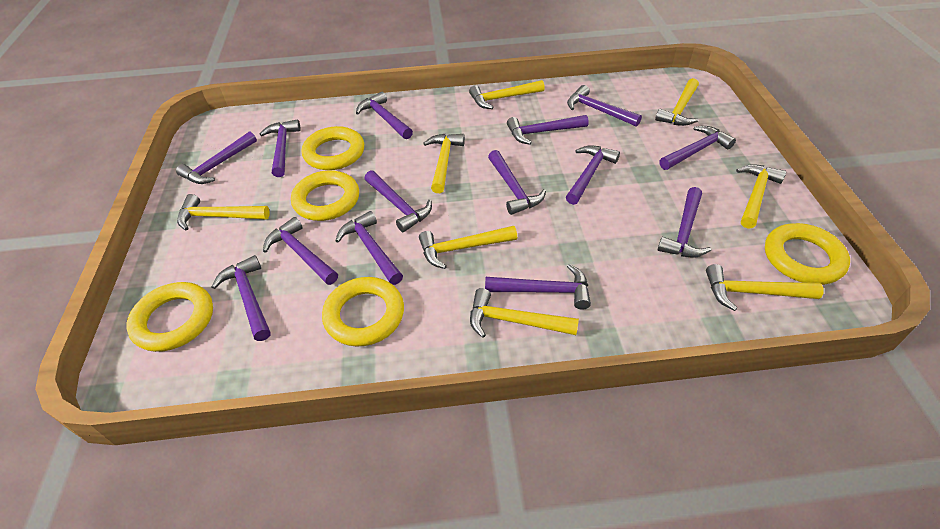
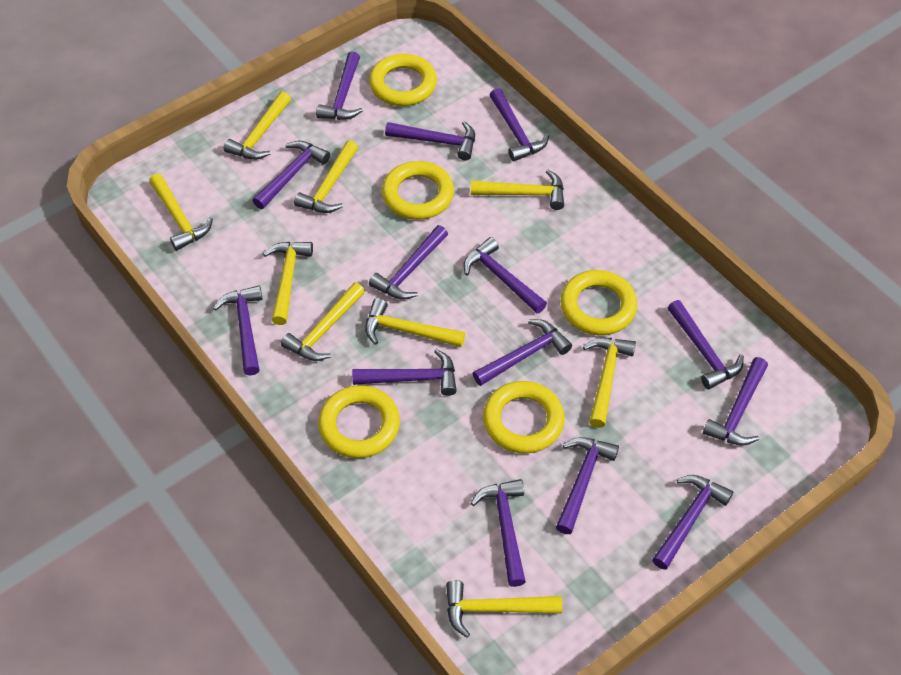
yellow hammer: 8 -> 9

